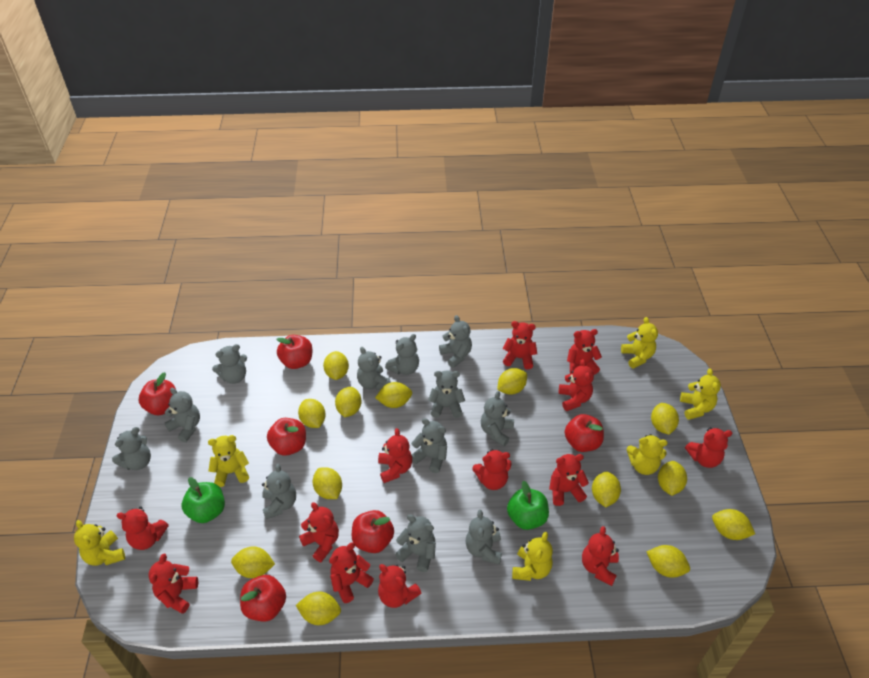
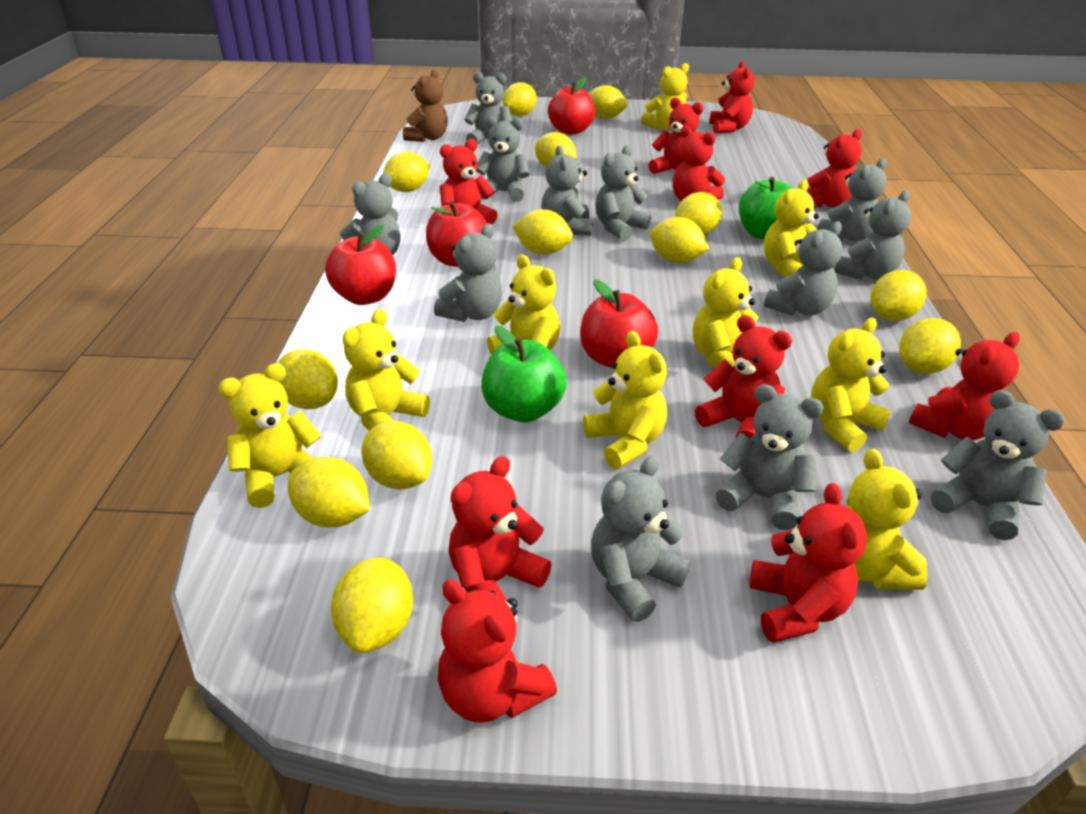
brown teddy bear: 0 -> 1
red apple: 6 -> 4
red teddy bear: 13 -> 10
yellow teddy bear: 6 -> 9

